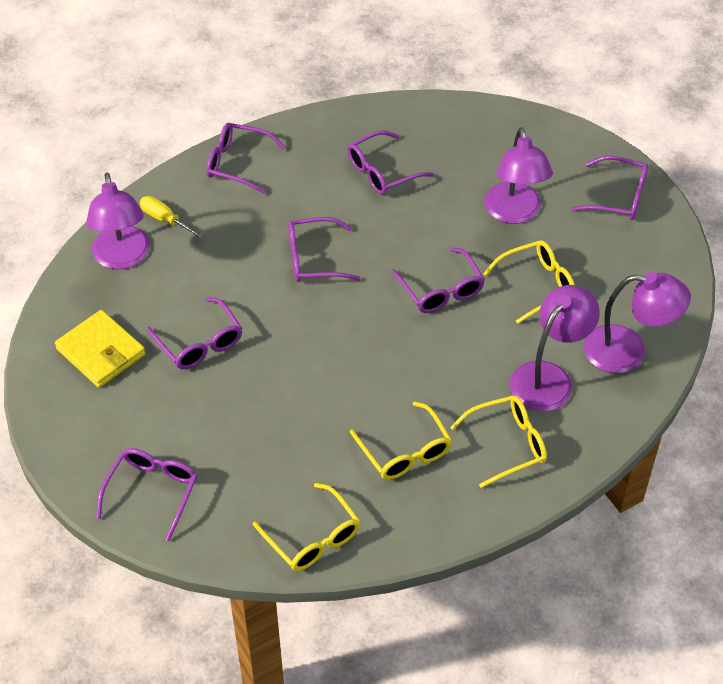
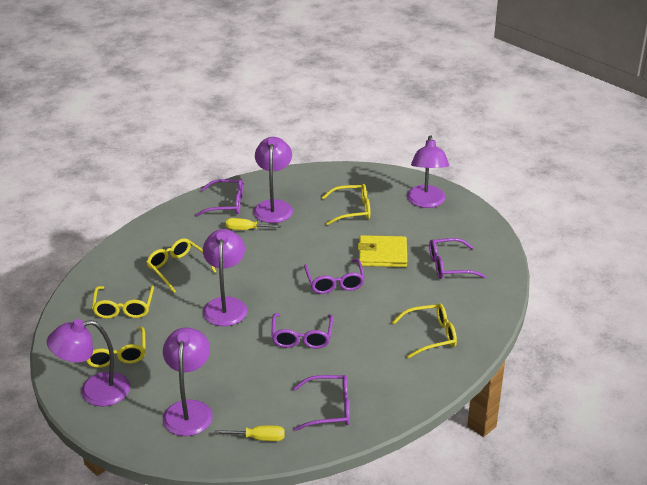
purple glasses: 7 -> 5
purple lamp: 4 -> 5
yellow glasses: 4 -> 5
yellow screwdriver: 1 -> 2

